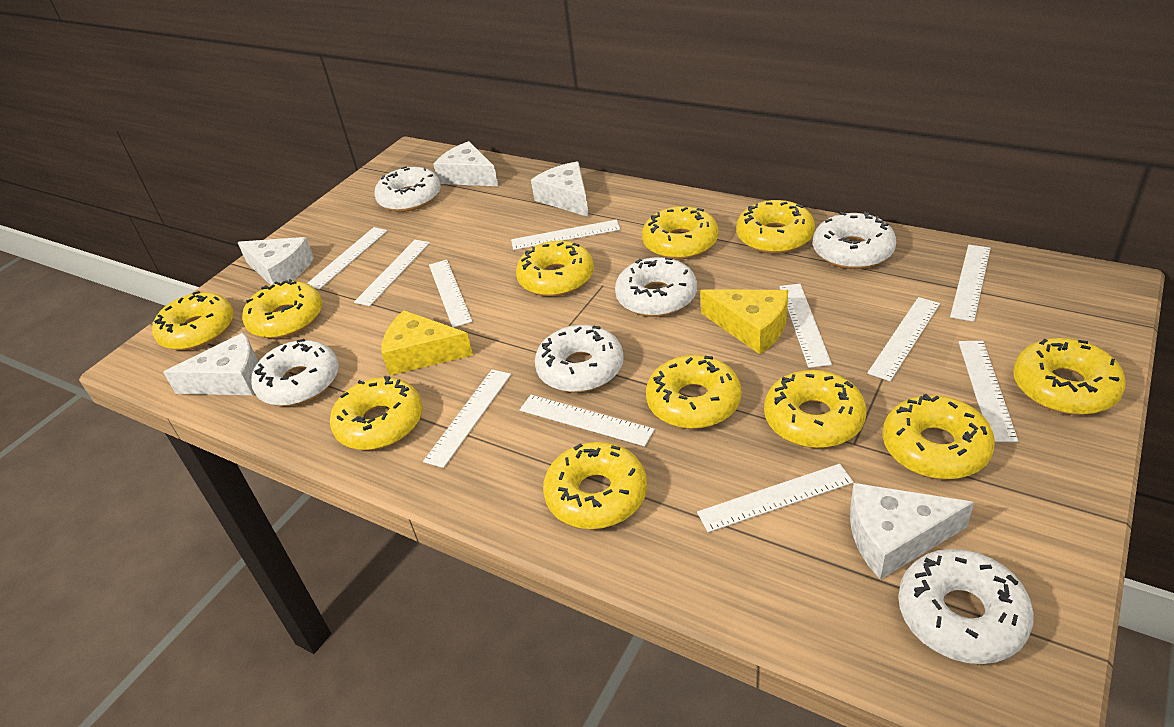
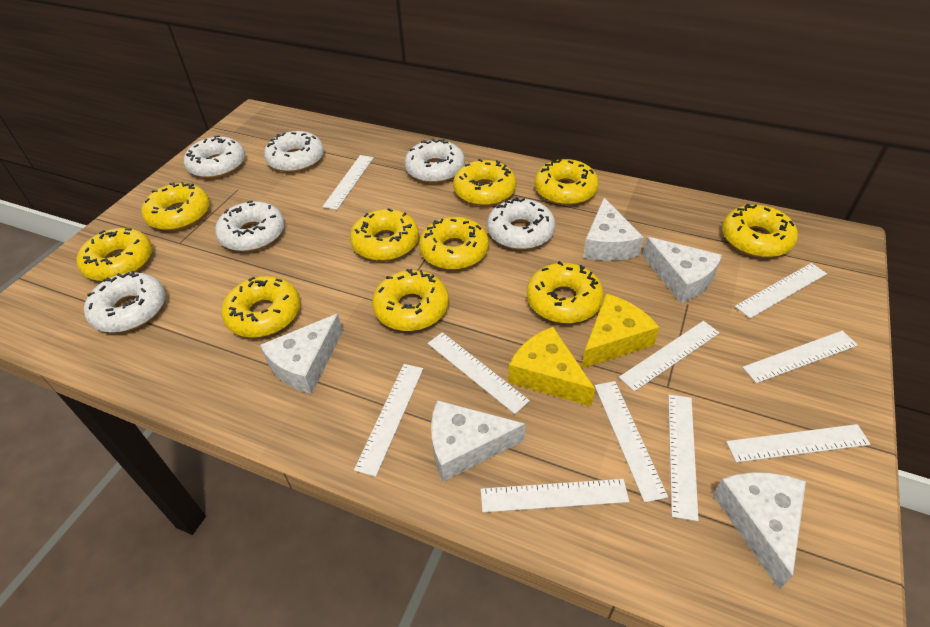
white ruler: 11 -> 10
yellow donut: 11 -> 10

